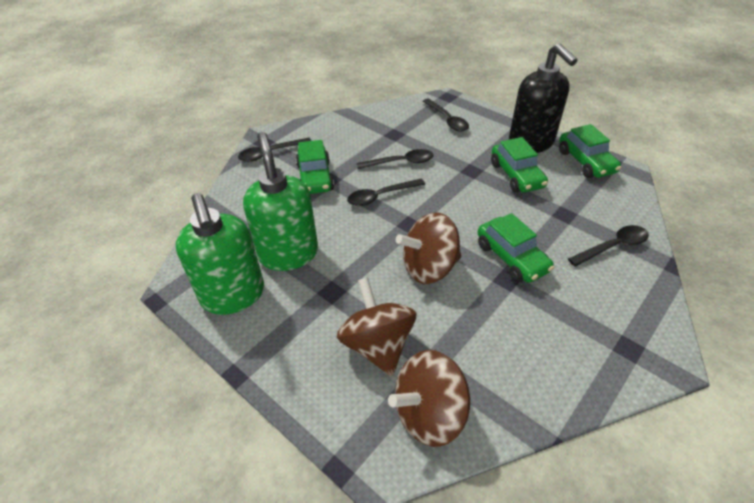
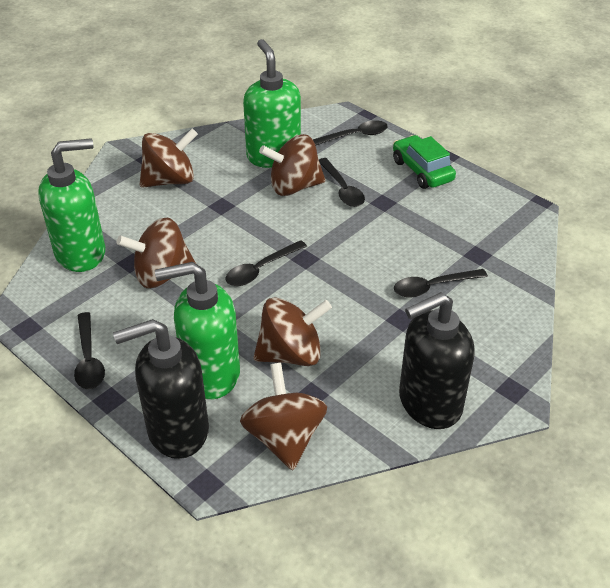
black soap dispenser: 1 -> 2
brown spinning top: 3 -> 5
green car: 4 -> 1
green soap dispenser: 2 -> 3

